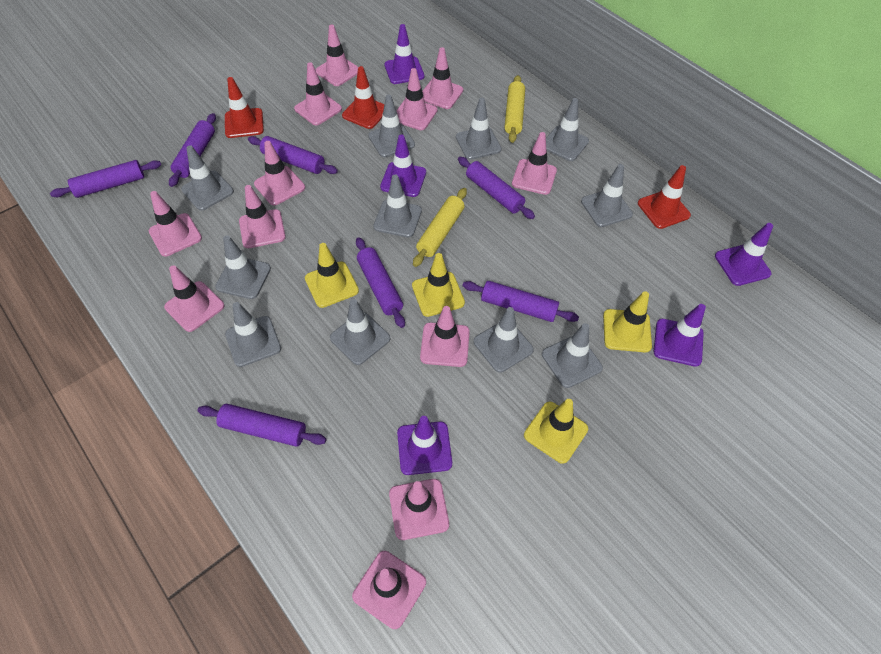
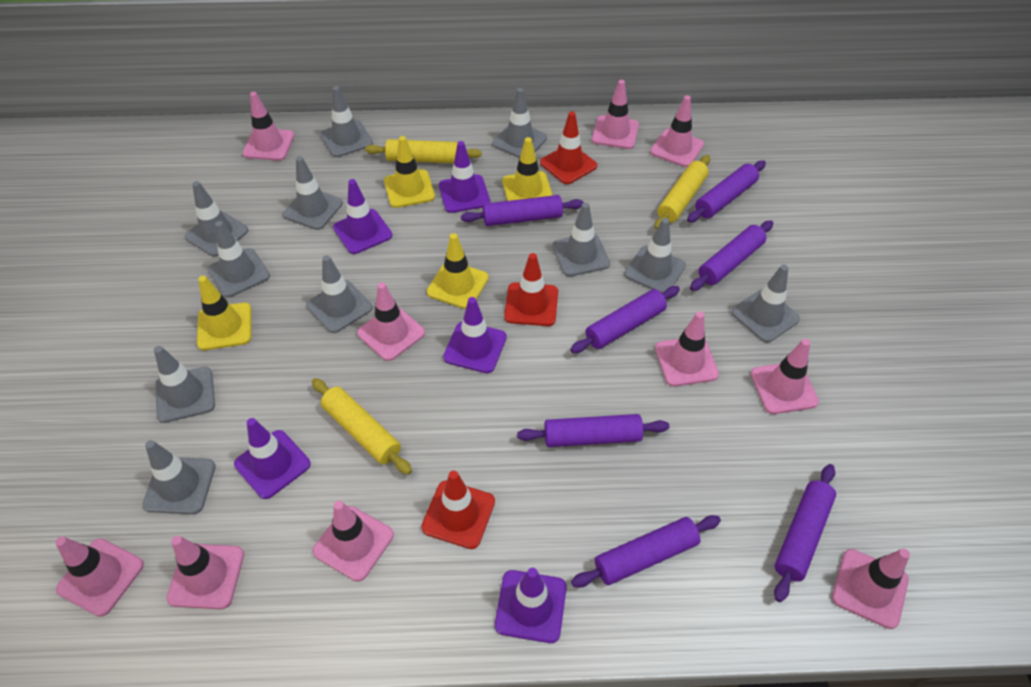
pink traffic cone: 12 -> 10
yellow rolling pin: 2 -> 3

